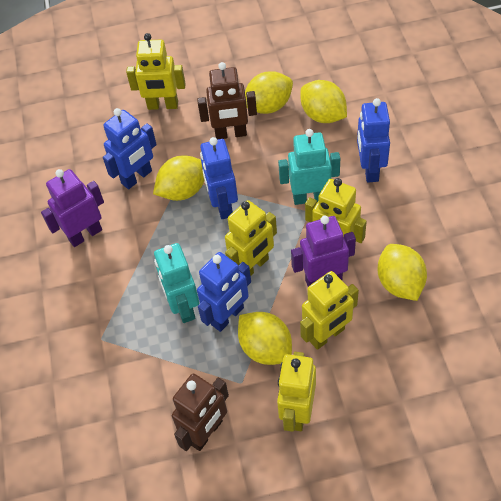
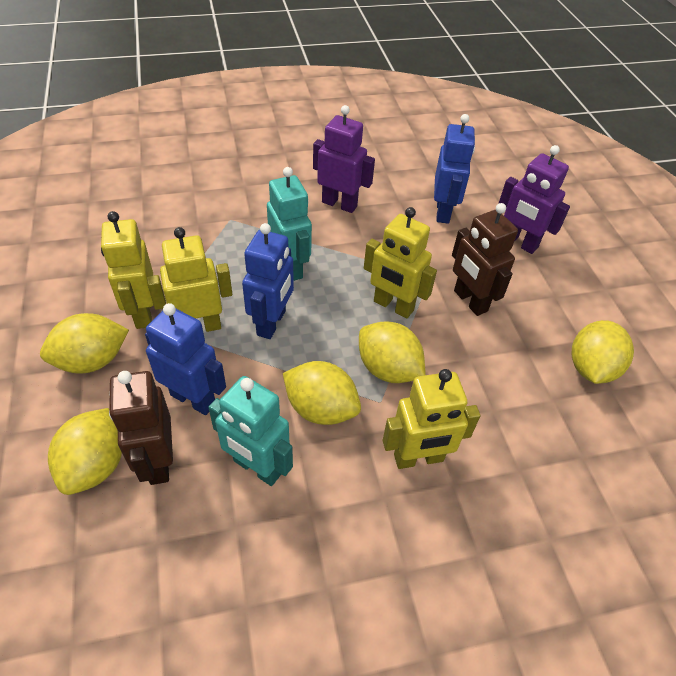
blue robot: 4 -> 3
yellow robot: 5 -> 4

